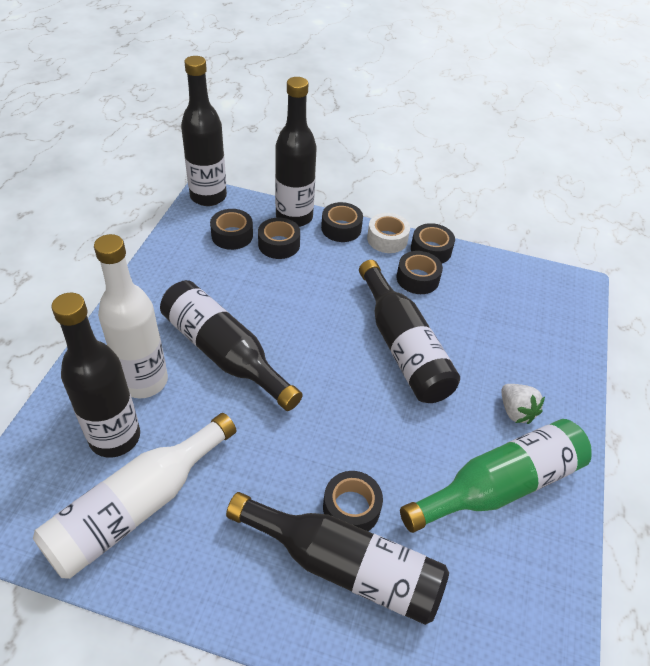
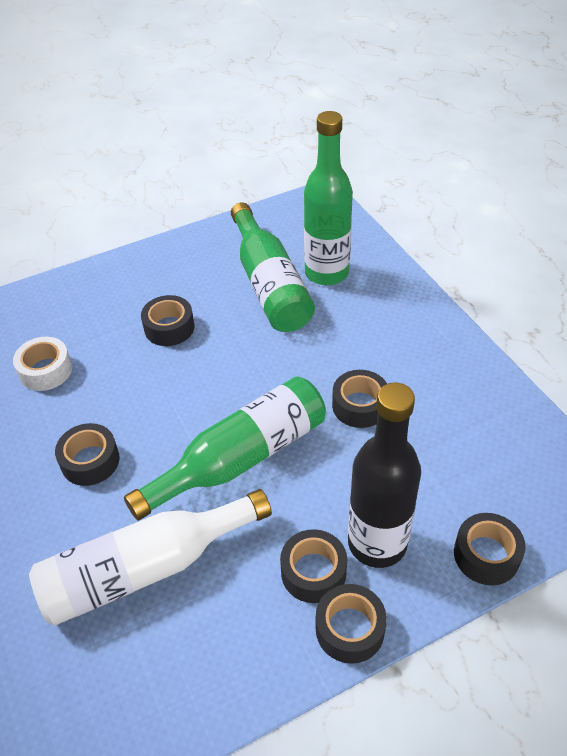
black bottle: 6 -> 1
green bottle: 1 -> 3
white bottle: 2 -> 1
white strawberry: 1 -> 0

